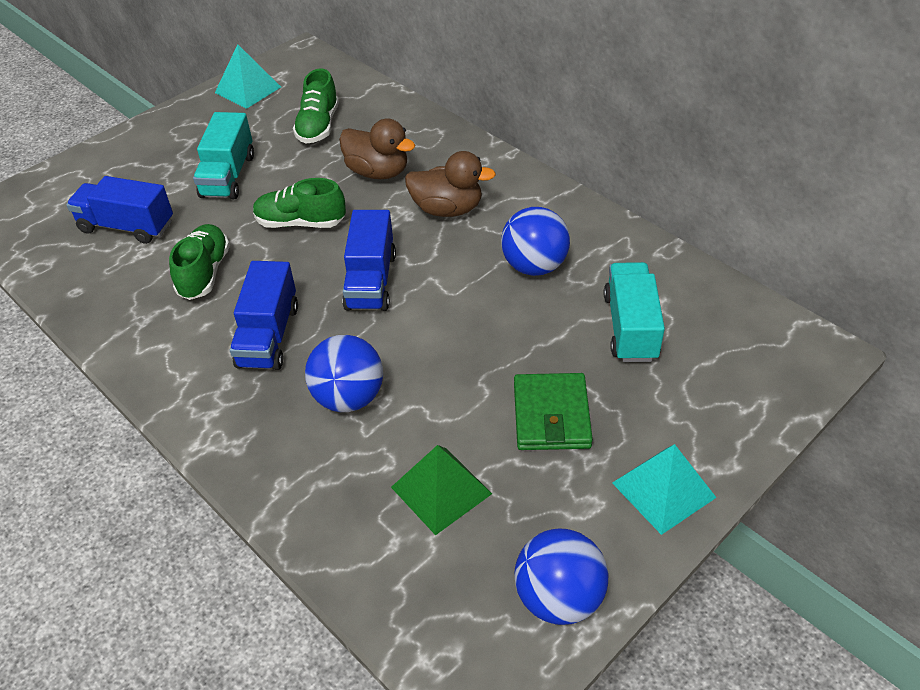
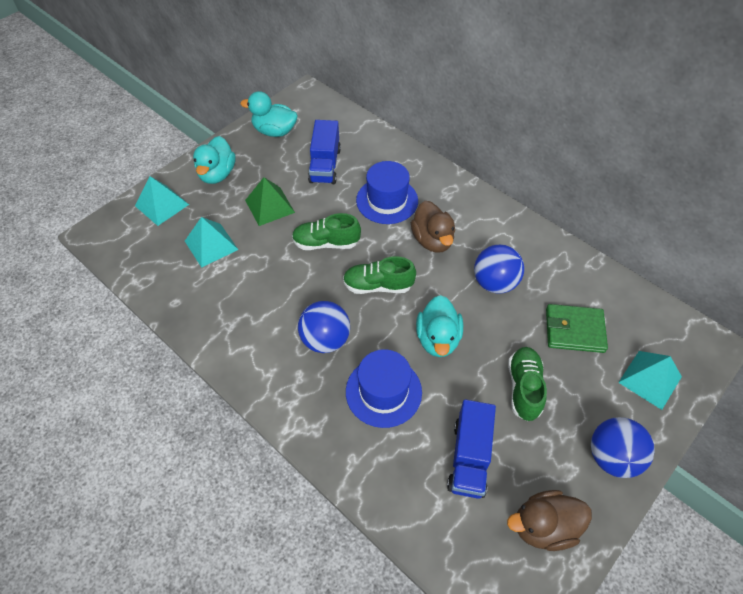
blue hat: 0 -> 2
blue truck: 3 -> 2
turquoise duck: 0 -> 3
turquoise pyramid: 2 -> 3
turquoise truck: 2 -> 0

